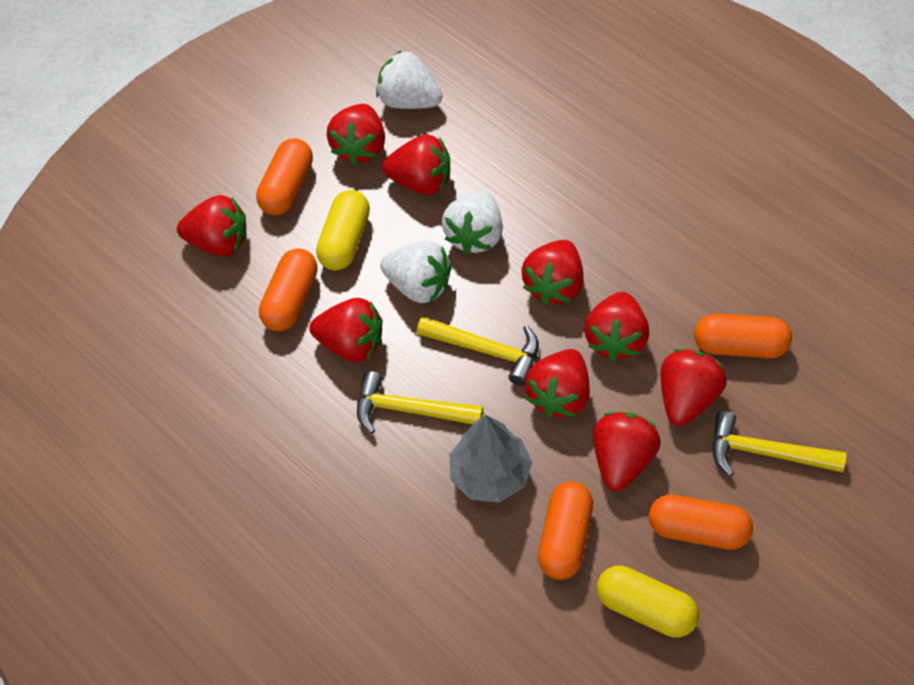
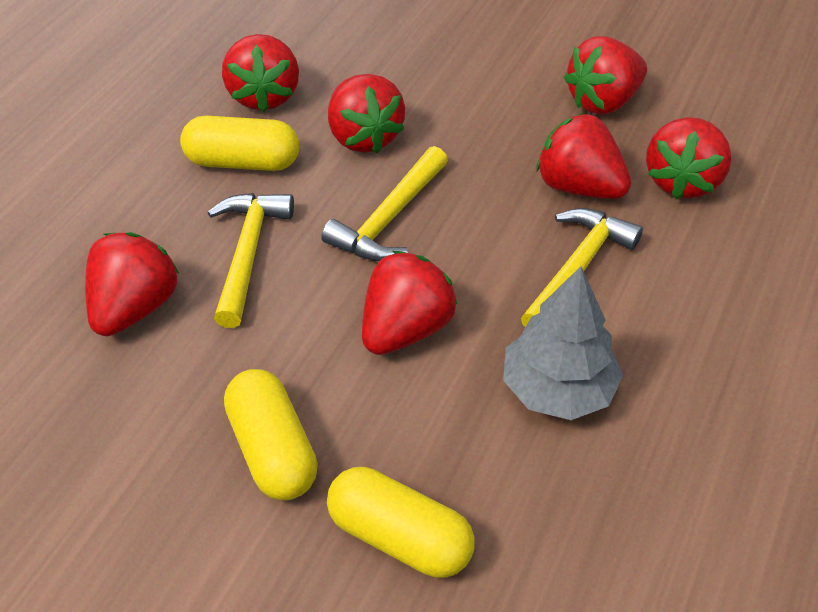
orange capsule: 5 -> 0
red strawberry: 9 -> 7
white strawberry: 3 -> 0
yellow capsule: 2 -> 3

